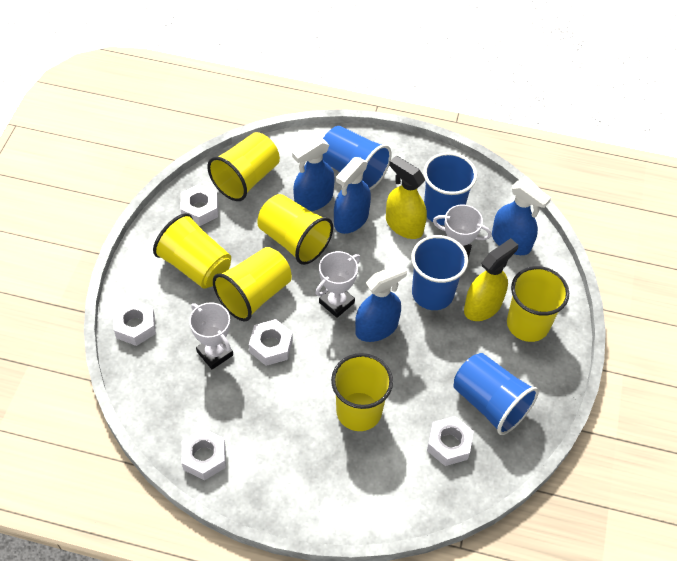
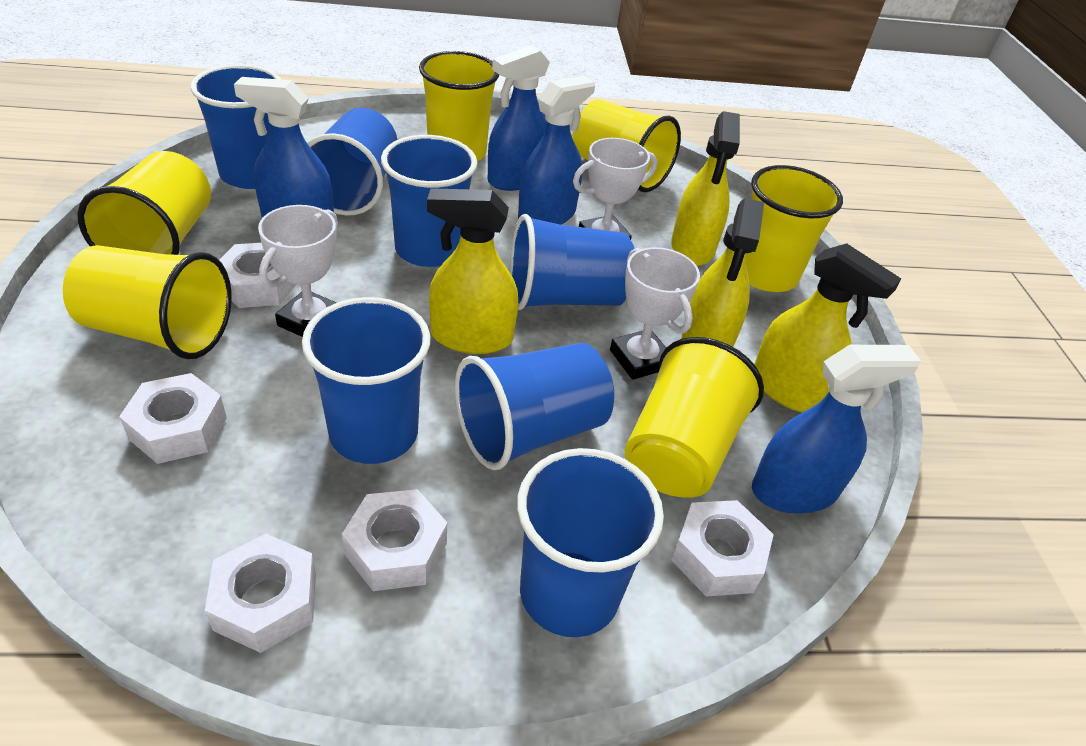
blue cup: 4 -> 7
yellow spray bottle: 2 -> 4

